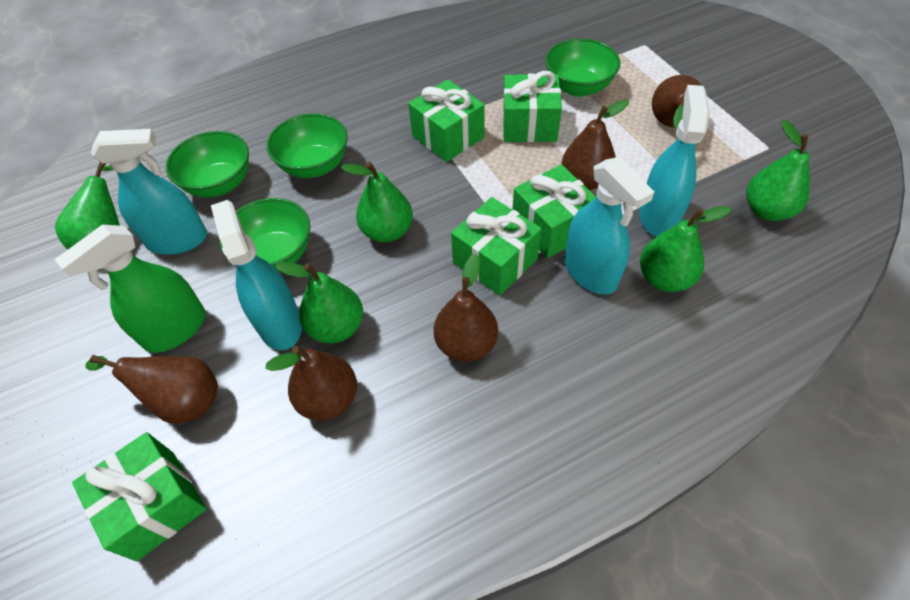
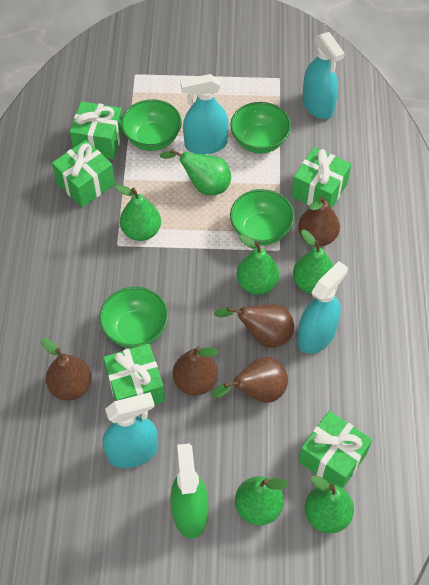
green pear: 5 -> 6

